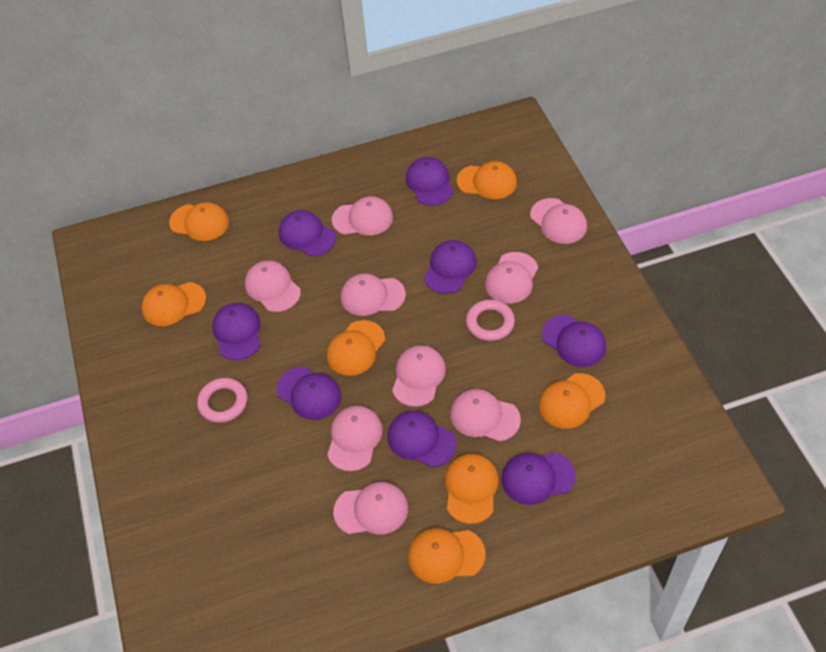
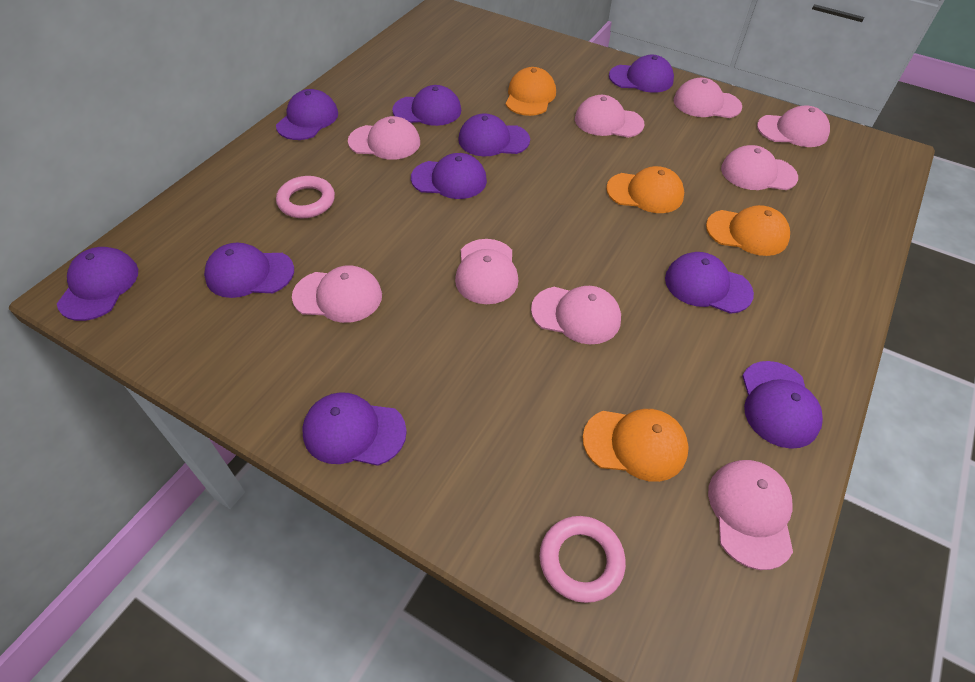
orange cap: 7 -> 4
purple cap: 8 -> 10

